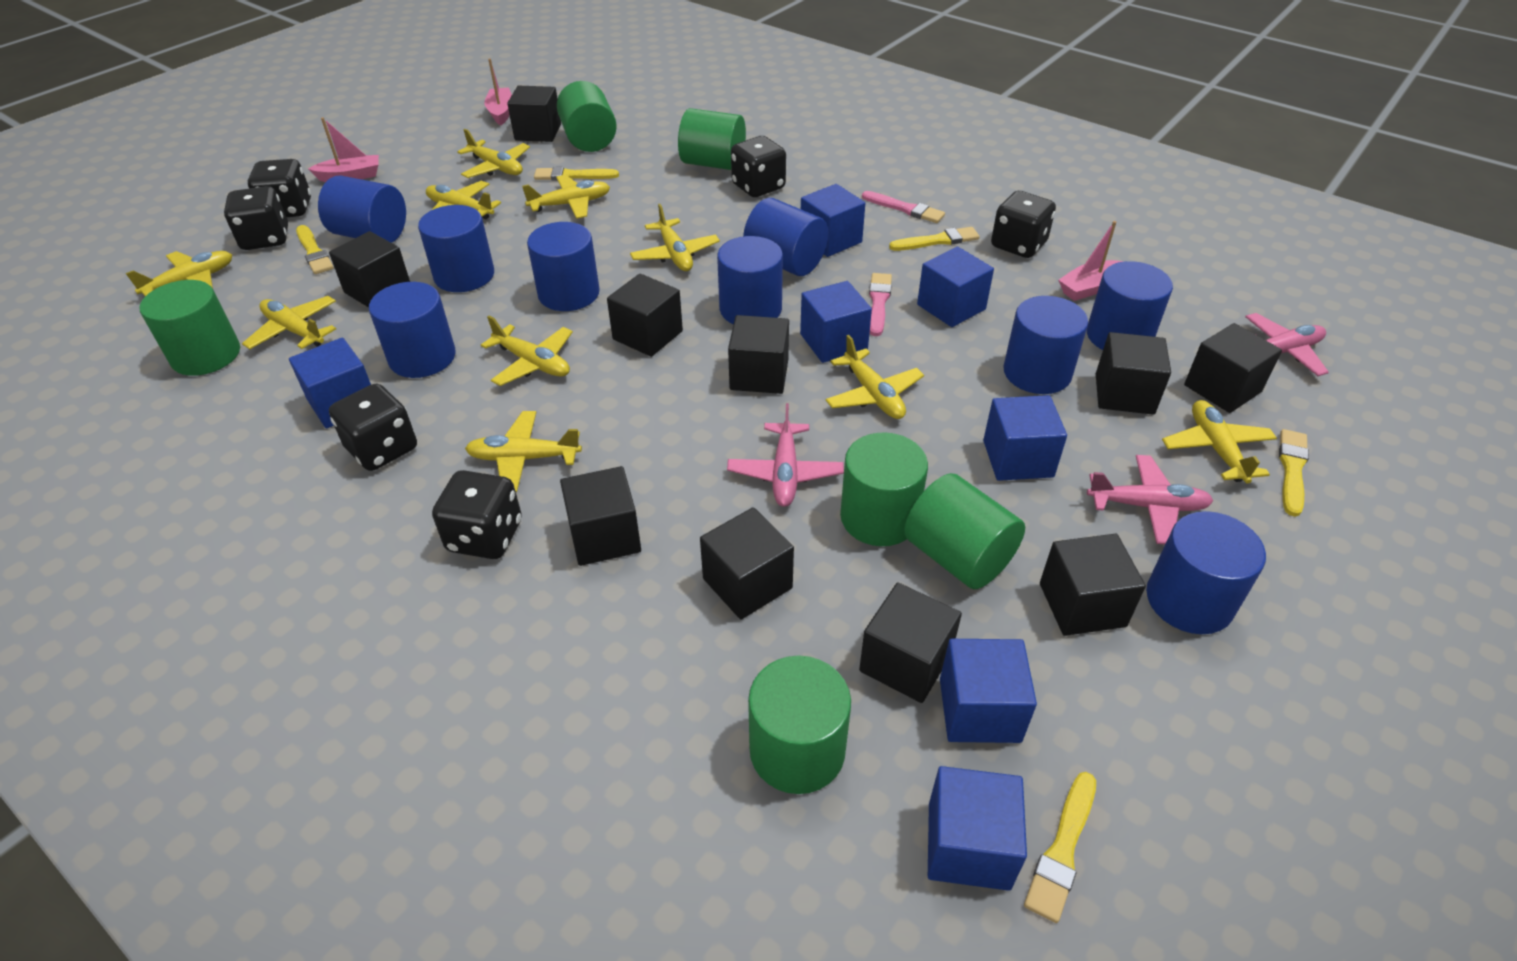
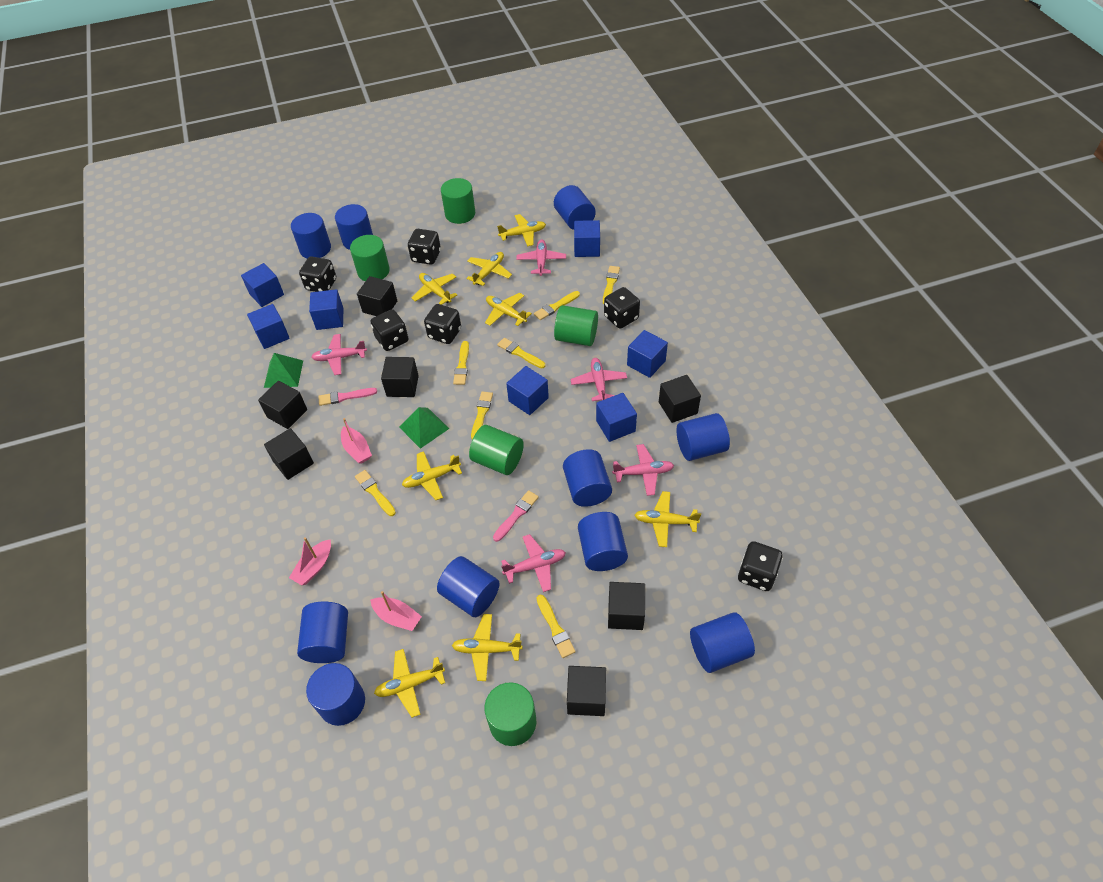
black cube: 10 -> 7
blue cylinder: 9 -> 10
green cylinder: 6 -> 5
green pyramid: 0 -> 2
pink plane: 3 -> 5
yellow brush: 5 -> 7
yellow plane: 10 -> 8

